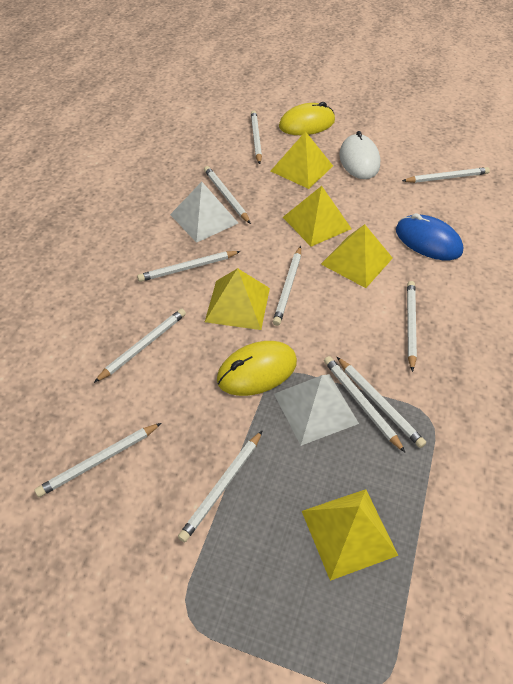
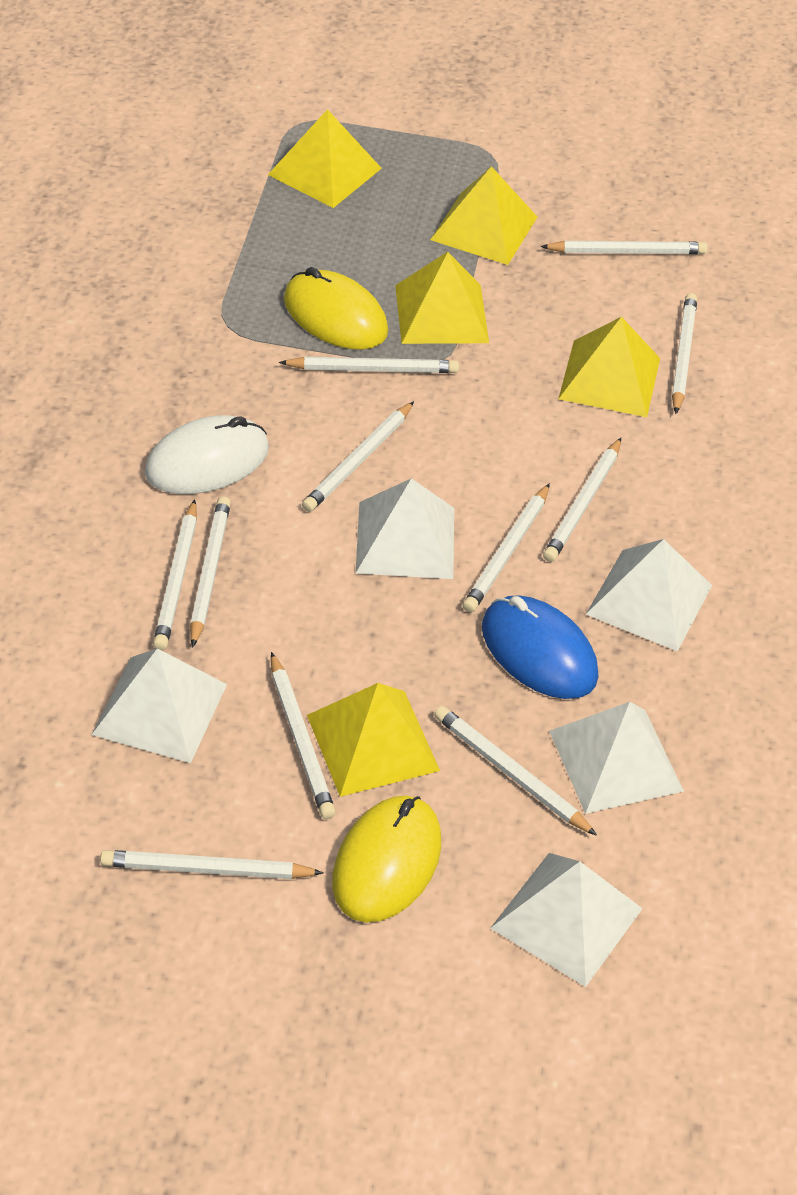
white pyramid: 2 -> 5

